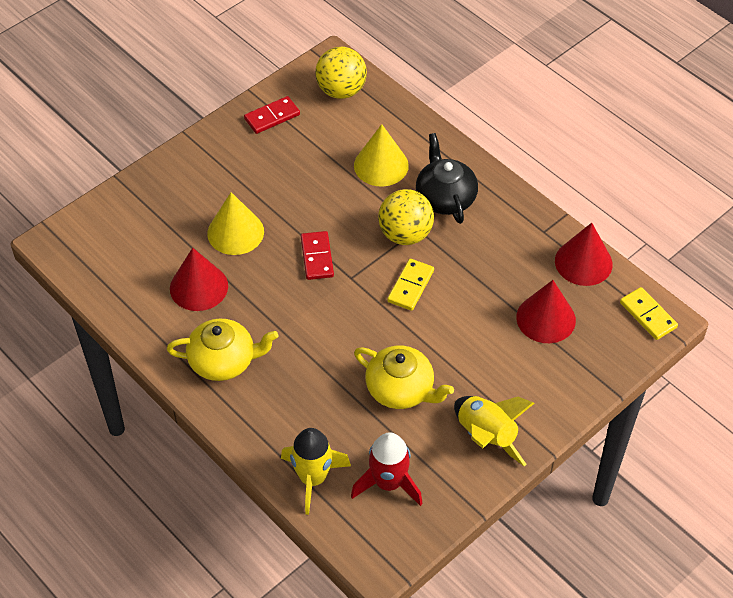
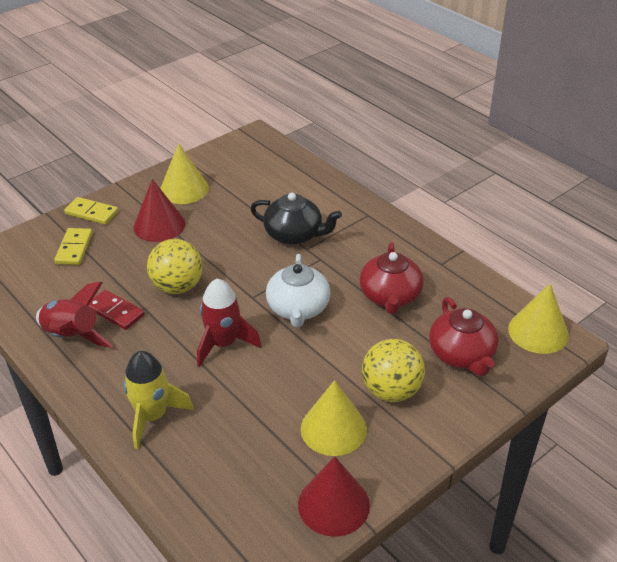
red cone: 3 -> 2
red domino: 2 -> 1
red rocket: 1 -> 2
red teapot: 0 -> 2
white teapot: 0 -> 1
yellow cone: 2 -> 3
yellow rocket: 2 -> 1
yellow teapot: 2 -> 0

